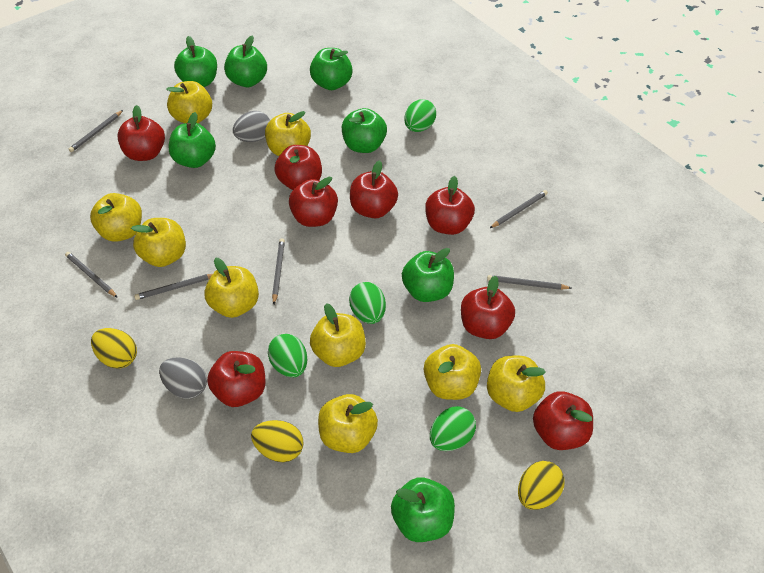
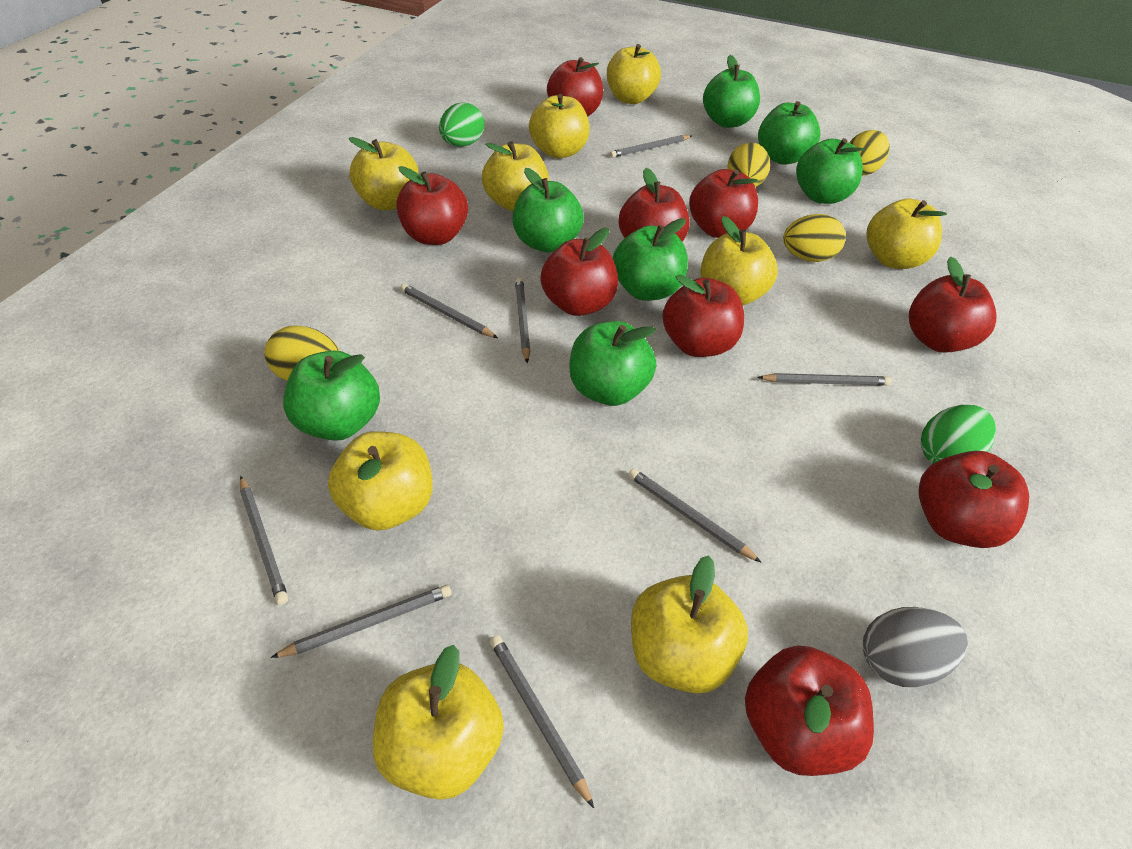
green egg: 4 -> 2
grey egg: 2 -> 1
grey pencil: 6 -> 8
red apple: 8 -> 9
yellow egg: 3 -> 4

